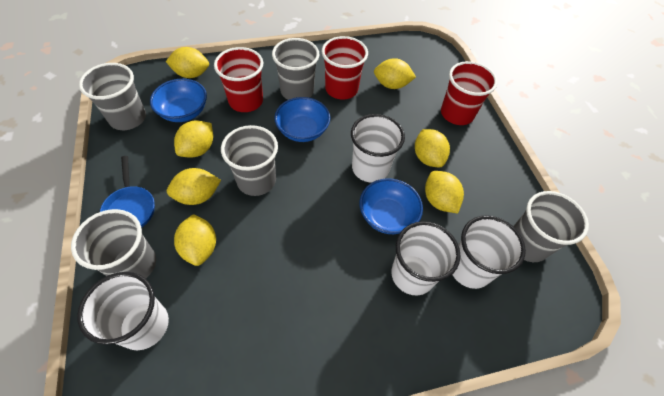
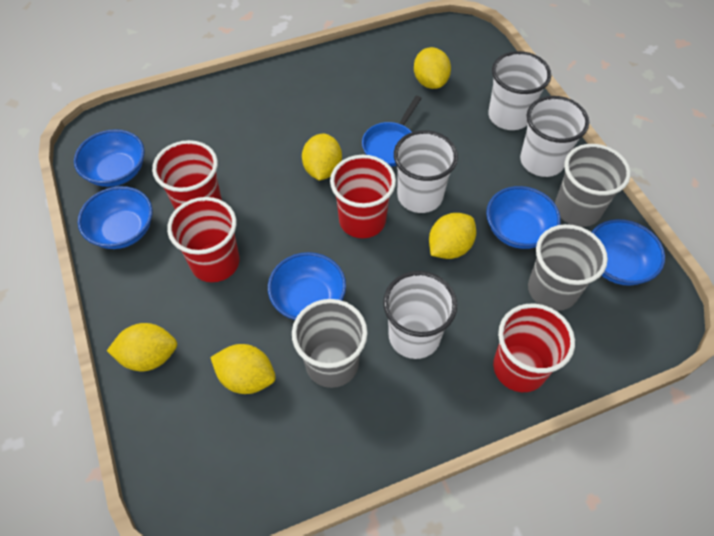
blue bowl: 3 -> 5
grey cup: 5 -> 3
red cup: 3 -> 4
yellow lemon: 7 -> 5

